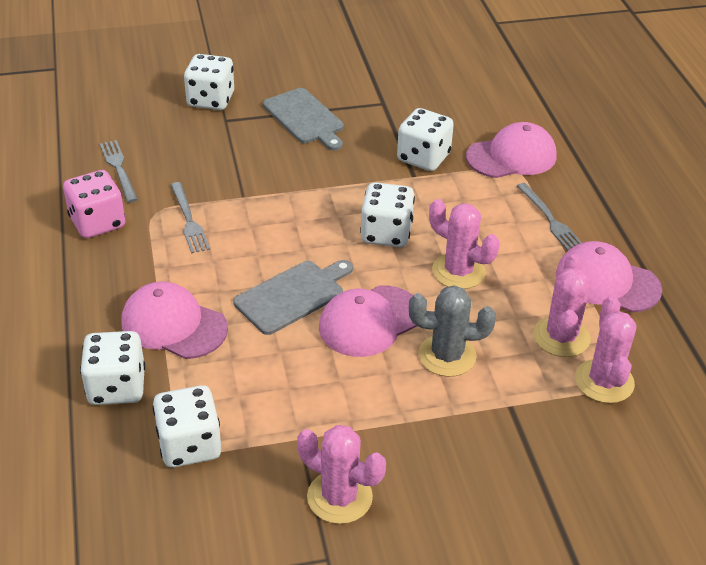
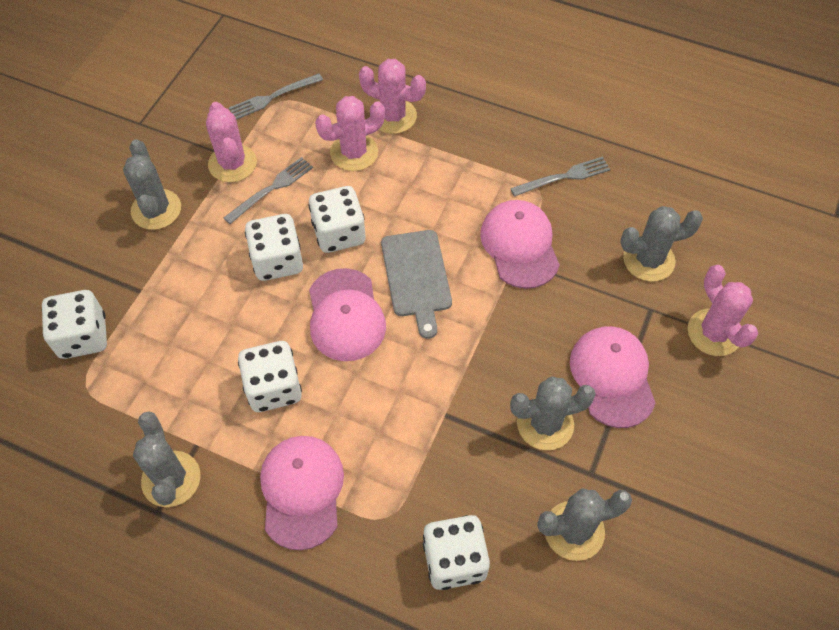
grey cactus: 1 -> 5
grey cutting board: 2 -> 1
pink dice: 1 -> 0

